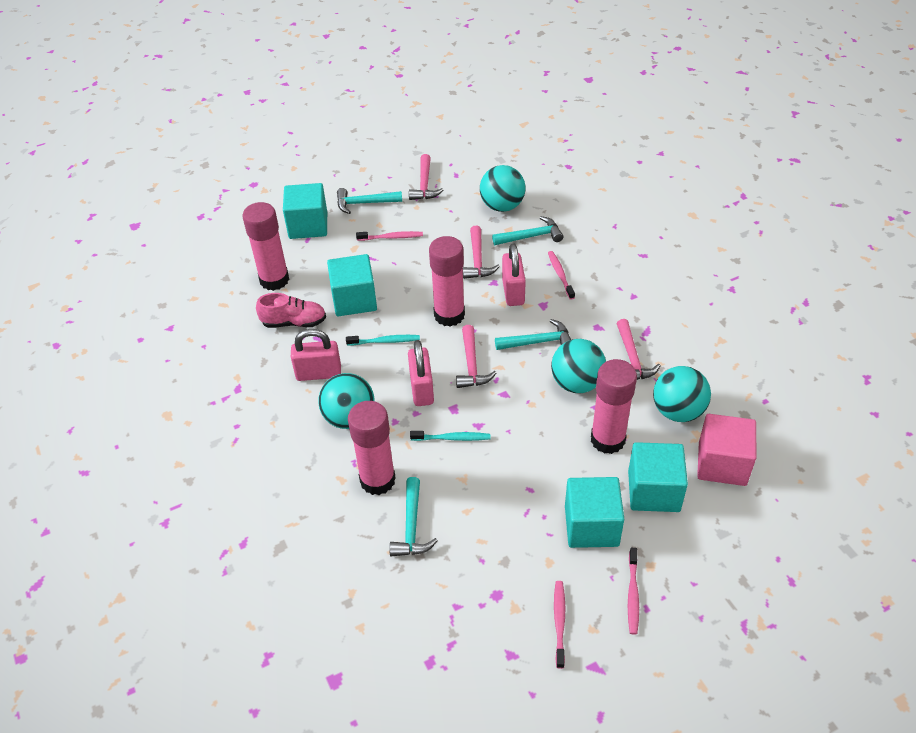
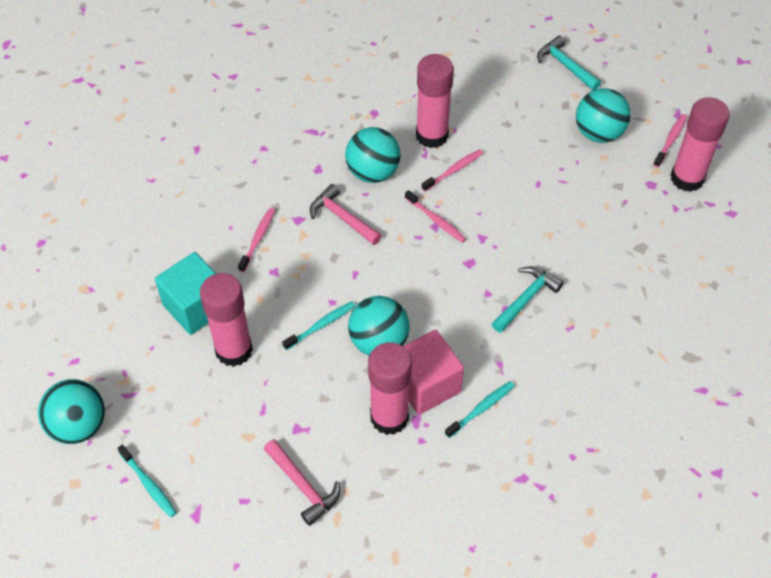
pink hammer: 4 -> 2
pink padlock: 3 -> 0
pink shoe: 1 -> 0
turquoise cube: 4 -> 1
turquoise hammer: 4 -> 2
turquoise toothbrush: 2 -> 3

